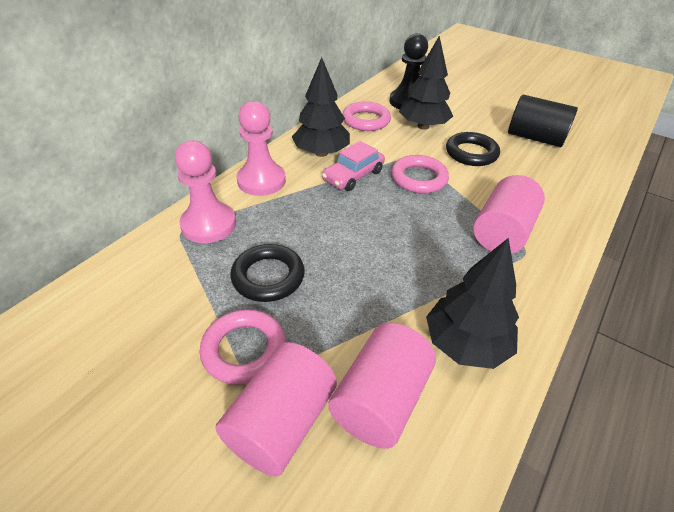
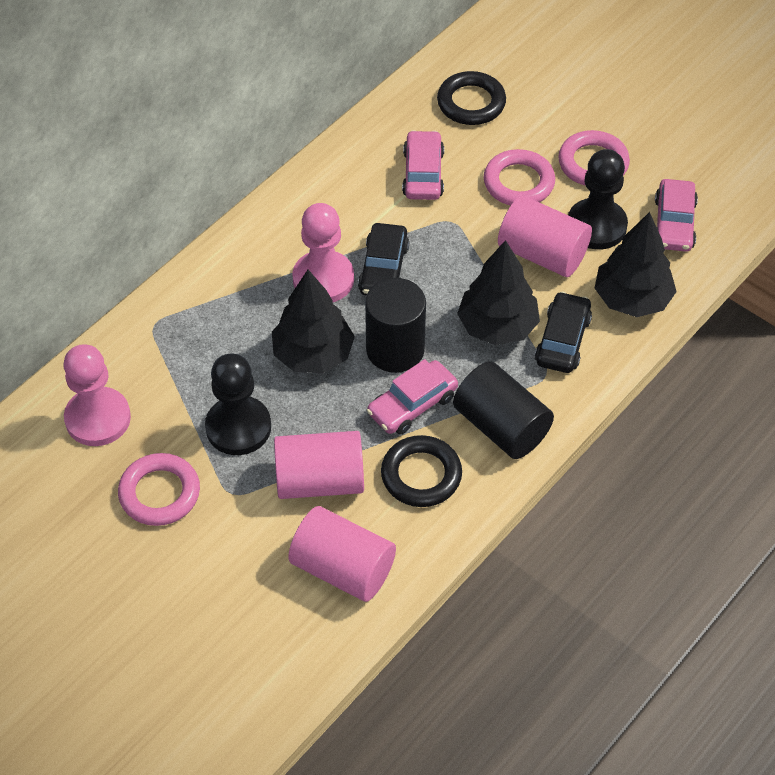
black car: 0 -> 2
black cylinder: 1 -> 2
black pawn: 1 -> 2
pink car: 1 -> 3

